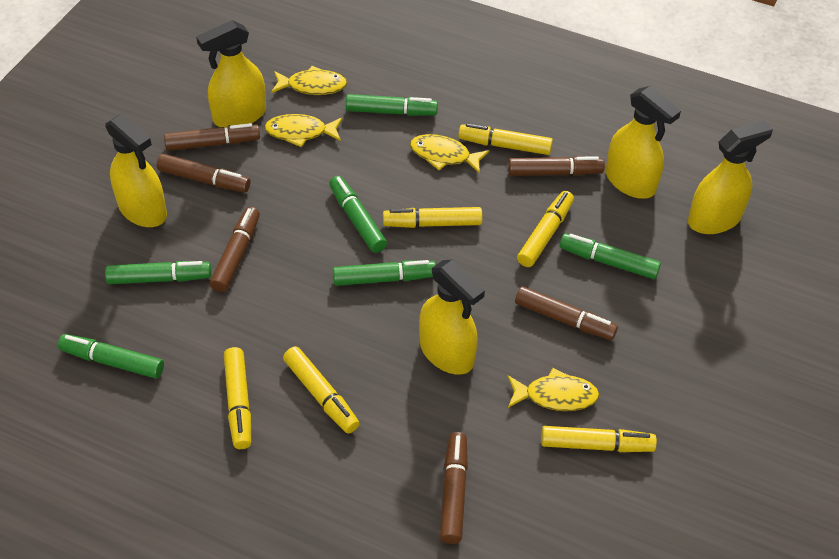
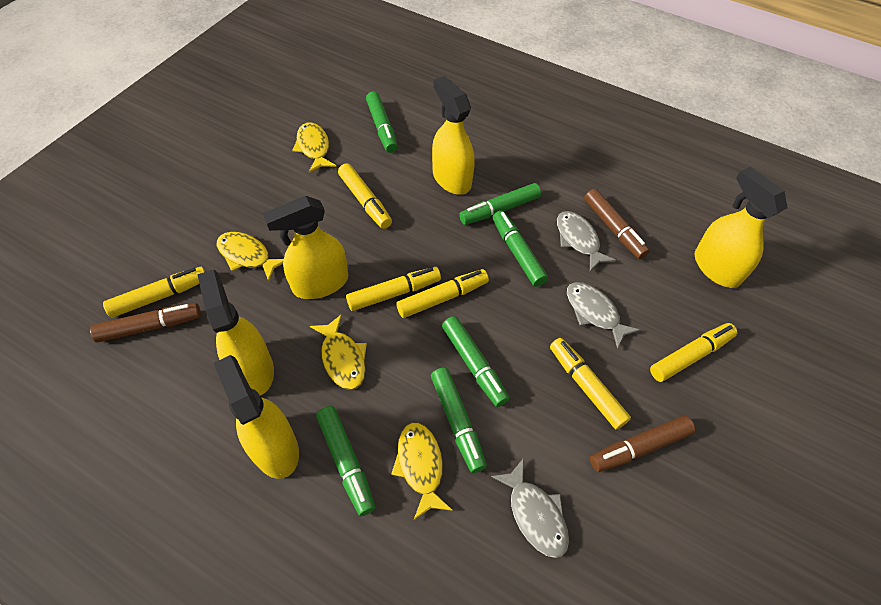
brown marker: 6 -> 3
grey fish: 0 -> 3

